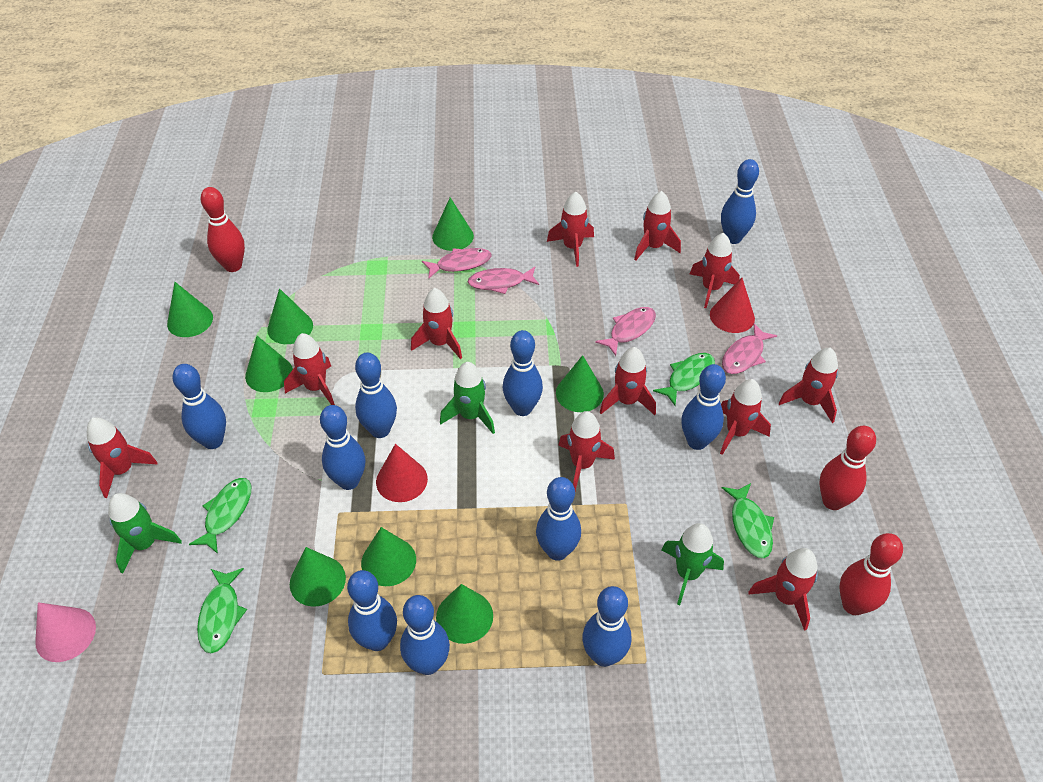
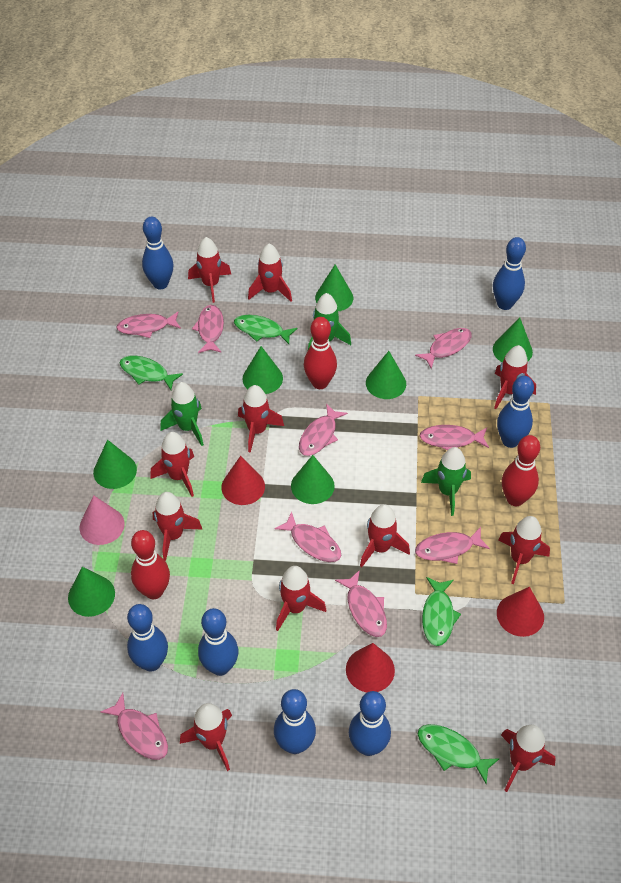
blue bowling pin: 10 -> 7
green cone: 8 -> 7
pink fish: 4 -> 9
red cone: 2 -> 3

